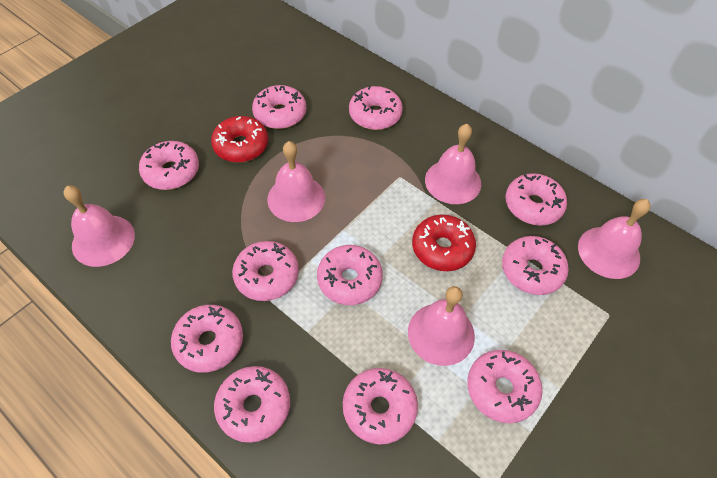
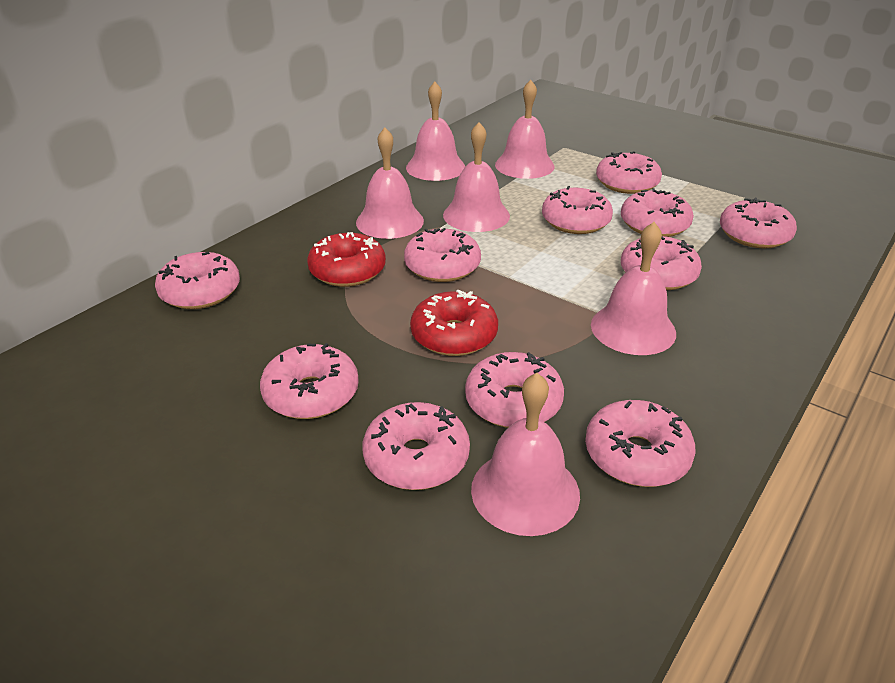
pink bell: 5 -> 6

